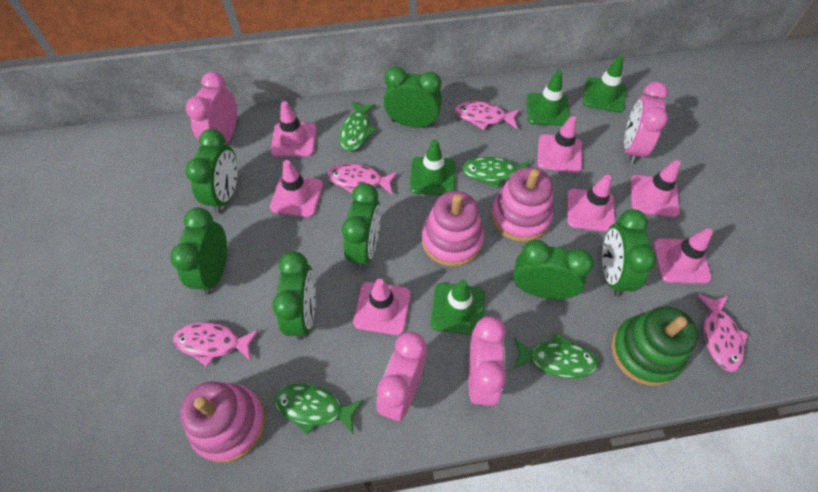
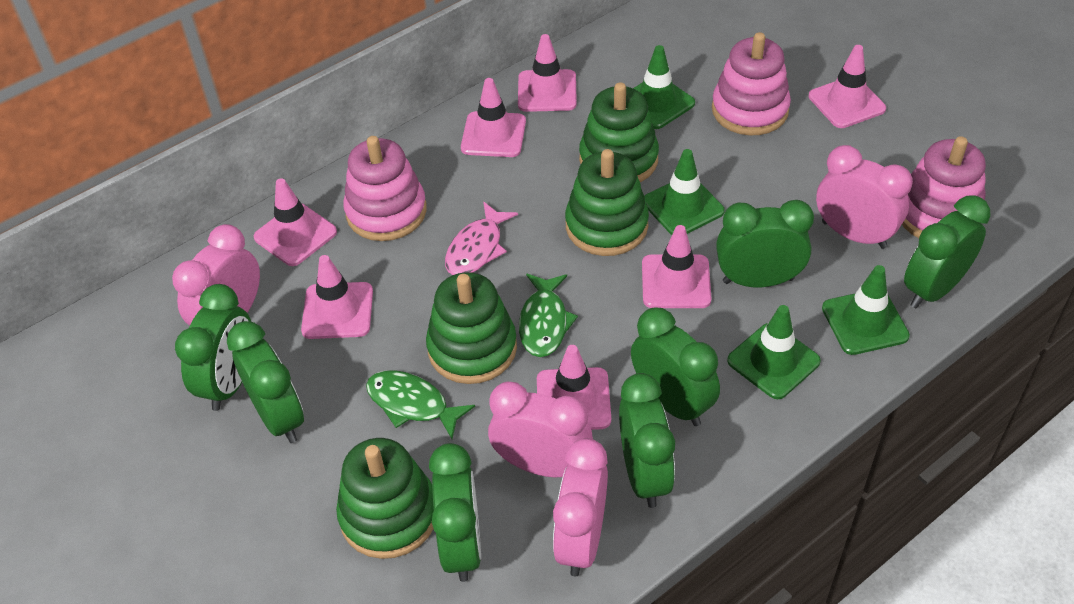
green fish: 4 -> 2
green stacking toy: 1 -> 4
pink fish: 4 -> 1

